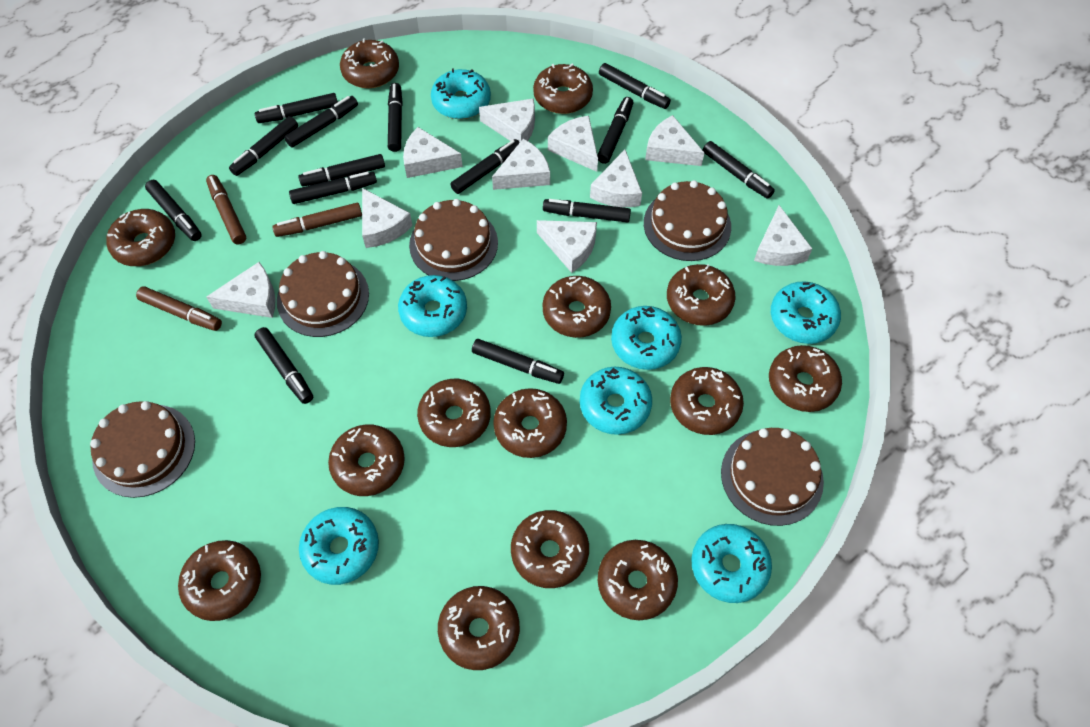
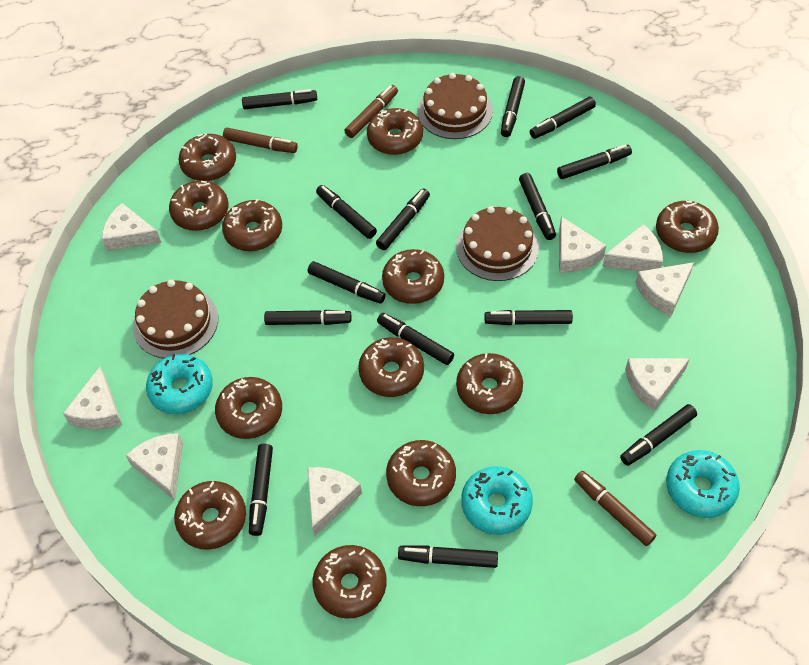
brown cake: 5 -> 3
brown donut: 14 -> 12
turquoise donut: 7 -> 3
white cheese: 10 -> 8

